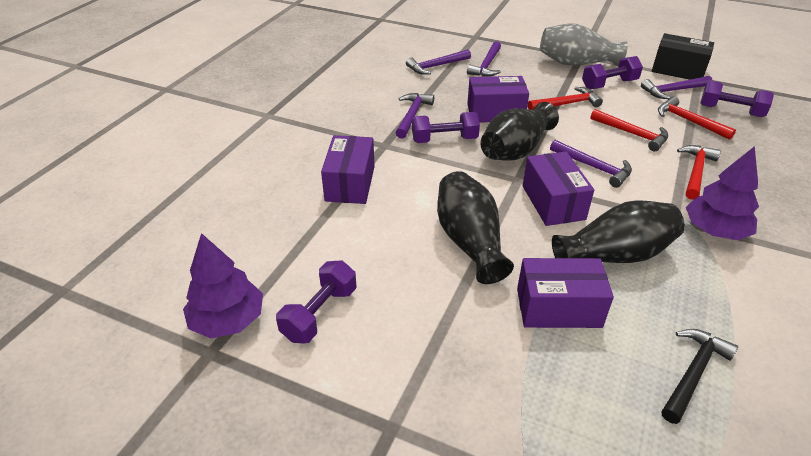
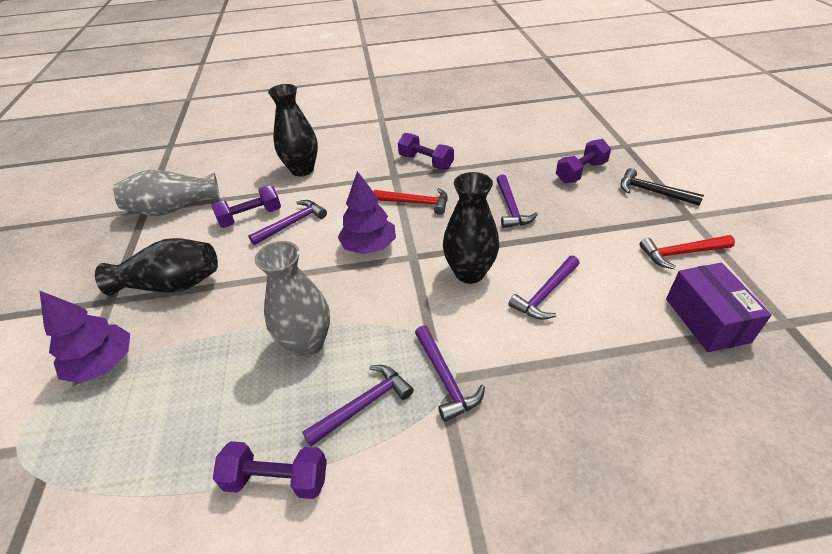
black box: 1 -> 0
grey vase: 1 -> 2
purple box: 4 -> 1
red hammer: 4 -> 2

